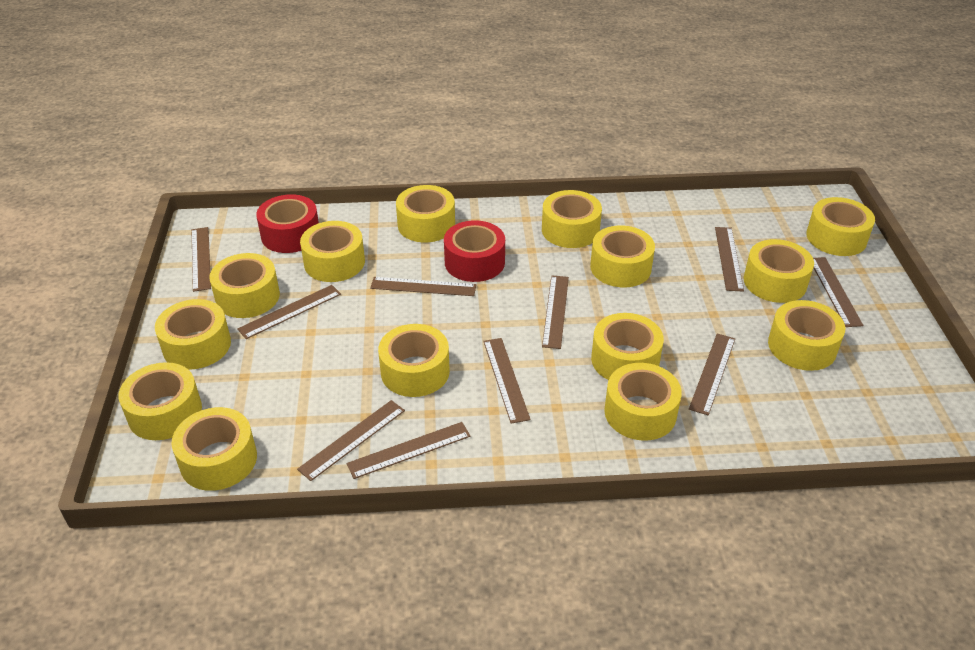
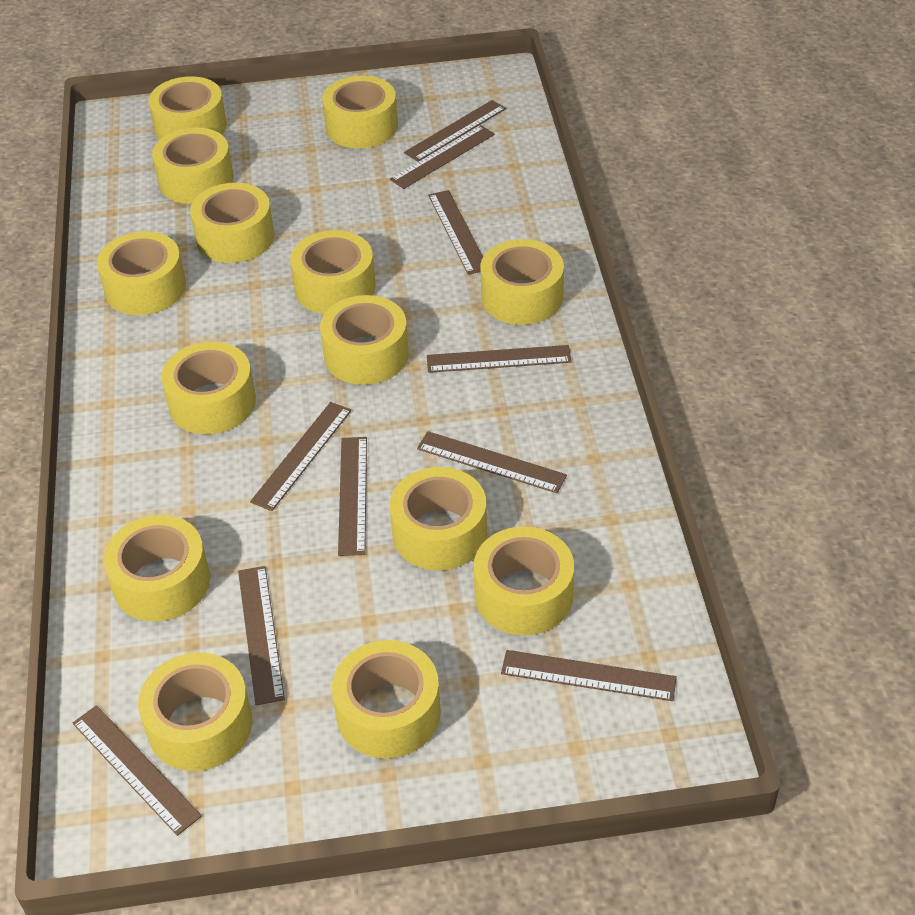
red tape: 2 -> 0

